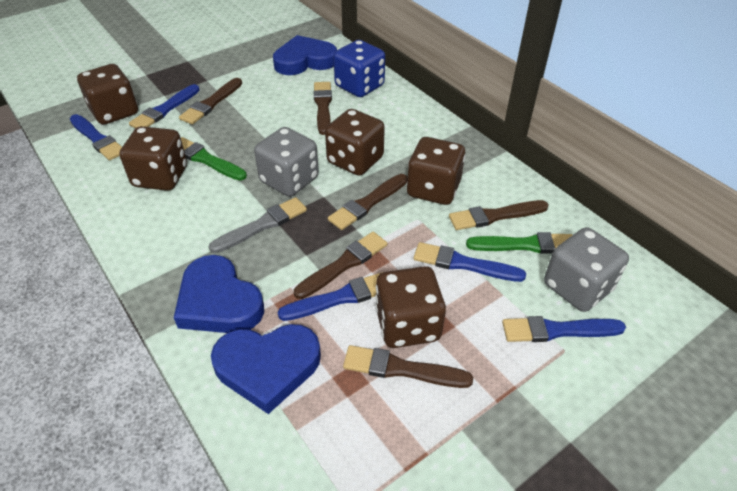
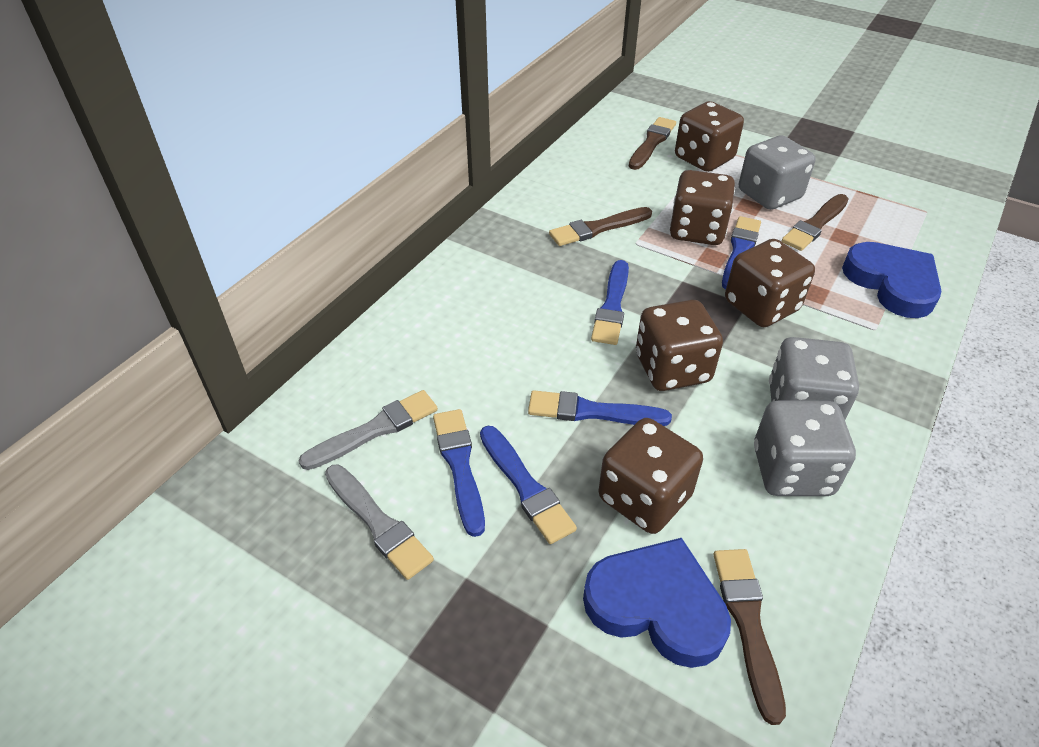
blue dice: 1 -> 0
blue heart: 3 -> 2
brown brush: 6 -> 4
green brush: 2 -> 0
grey brush: 1 -> 2
grey dice: 2 -> 3

